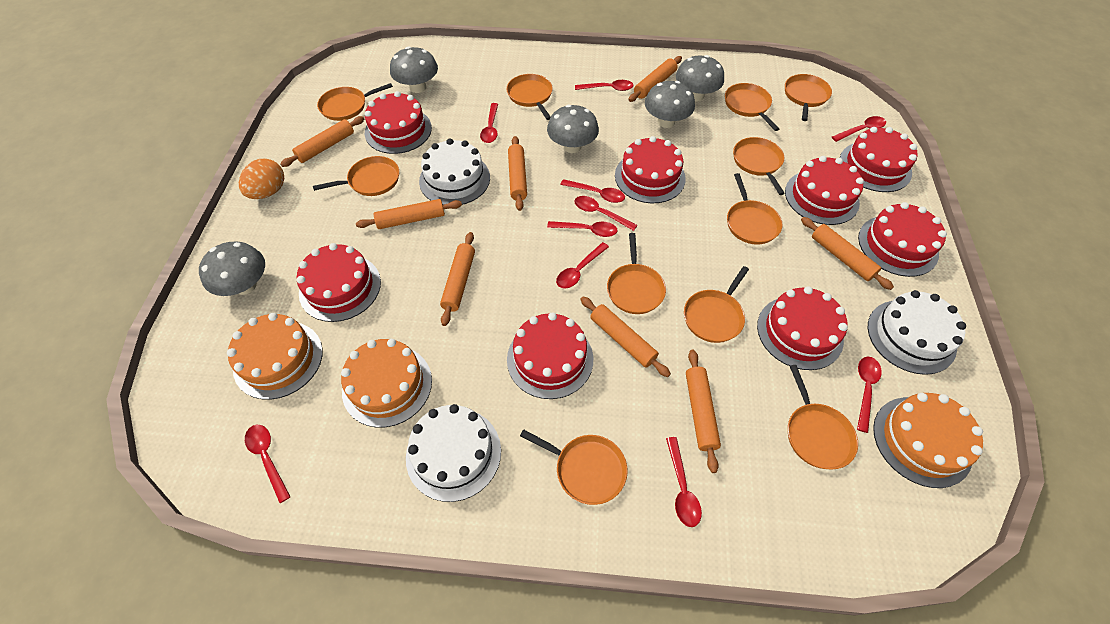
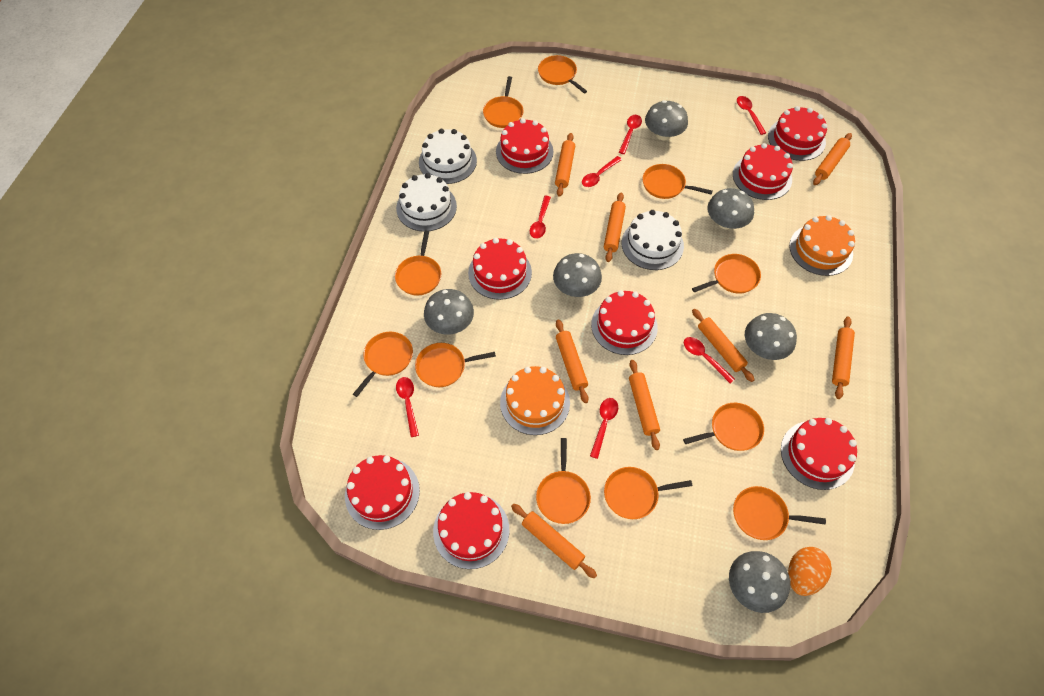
grey mushroom: 5 -> 6
orange cake: 3 -> 2
red spoon: 10 -> 7

